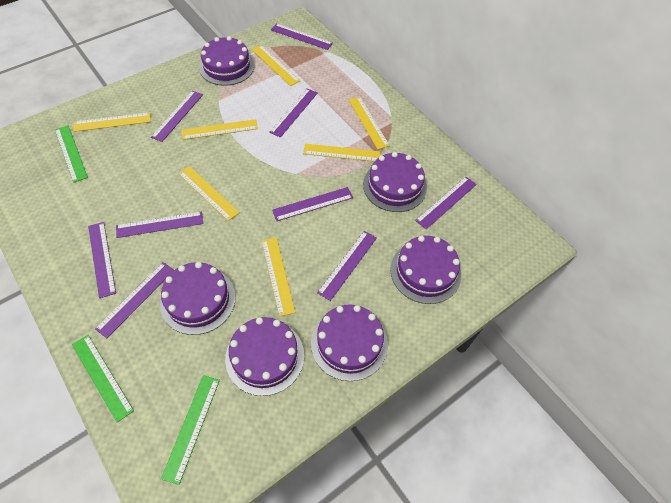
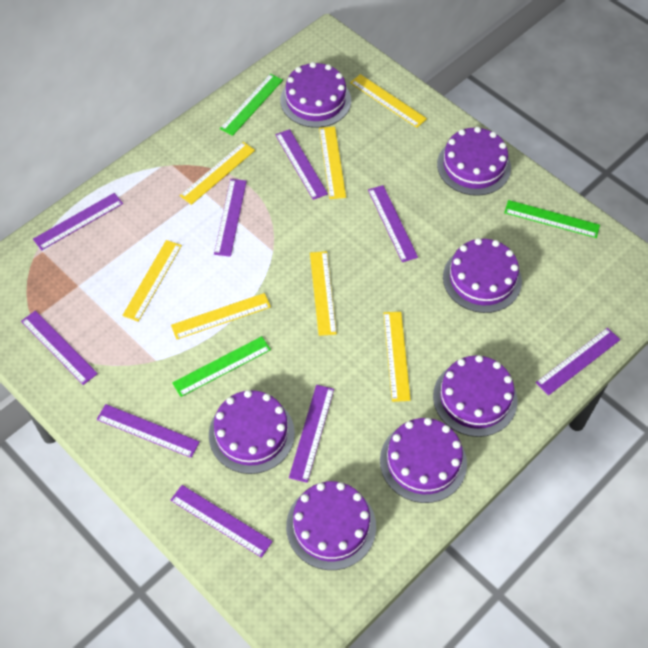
purple cake: 6 -> 7

